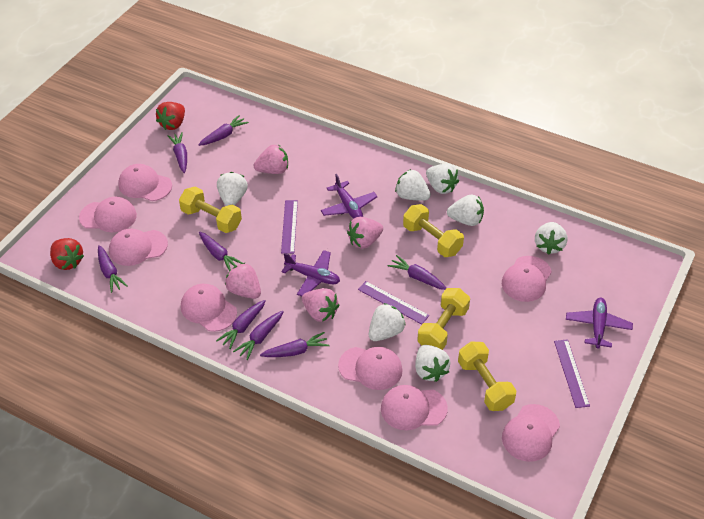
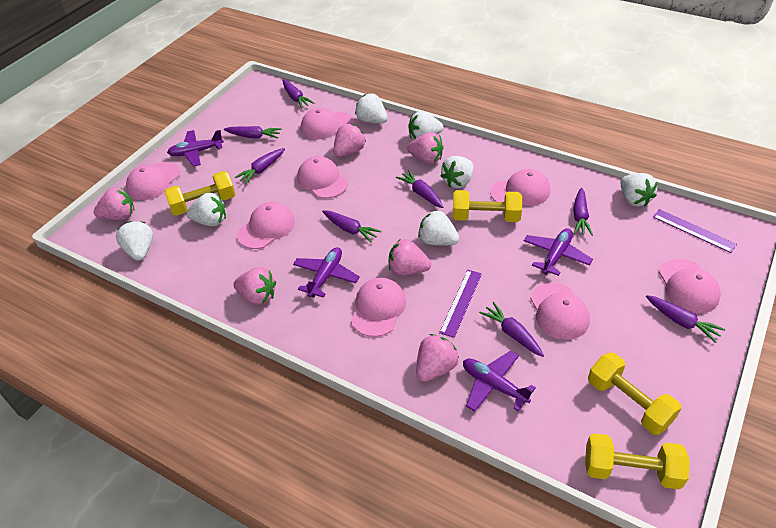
pink strawberry: 4 -> 6
purple plane: 3 -> 4
purple ruler: 3 -> 2
red strawberry: 2 -> 0

